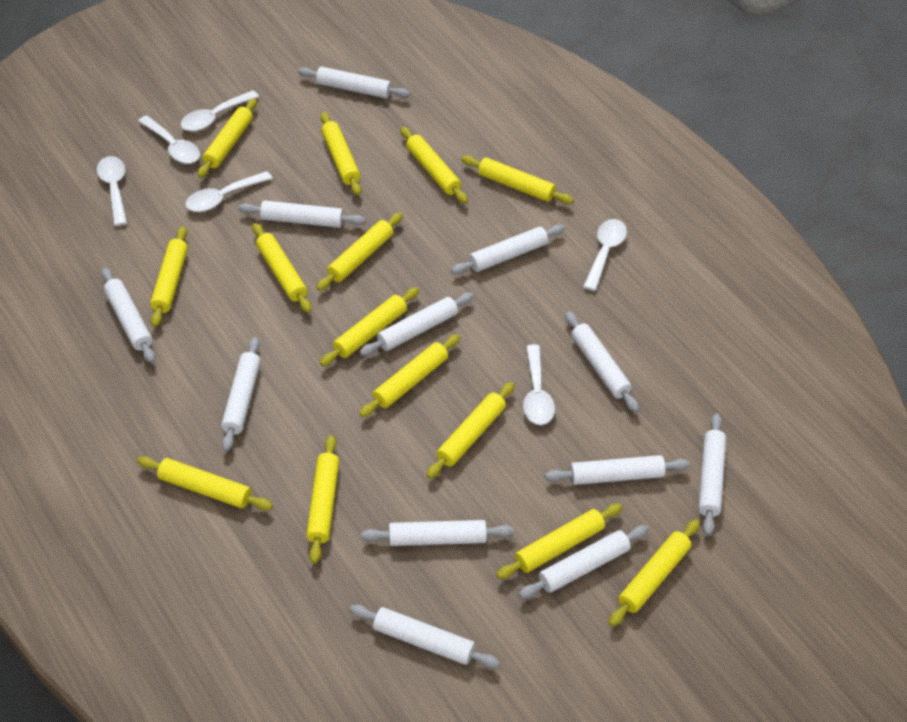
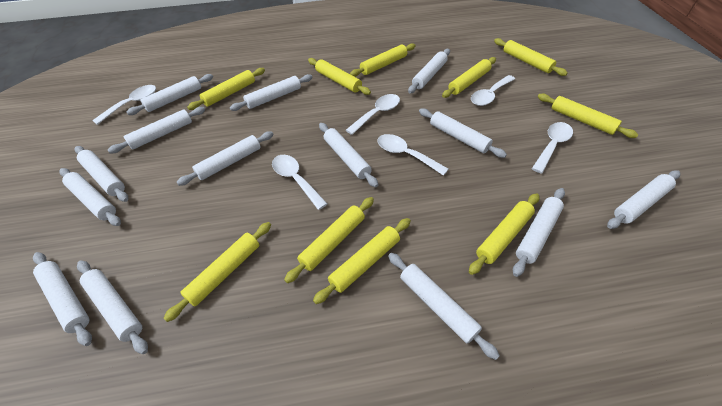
white rolling pin: 12 -> 14
yellow rolling pin: 14 -> 10

